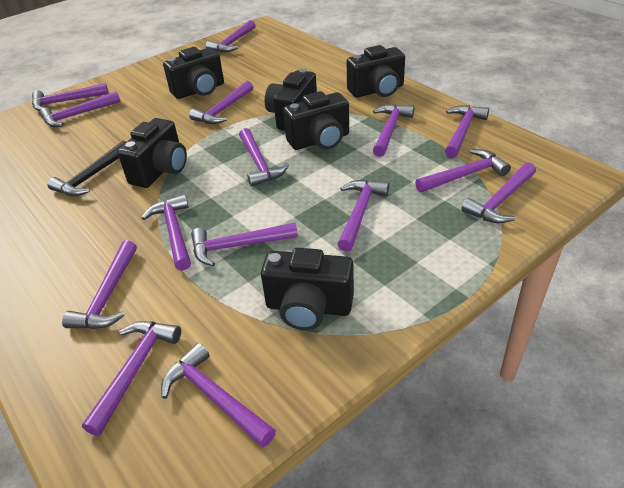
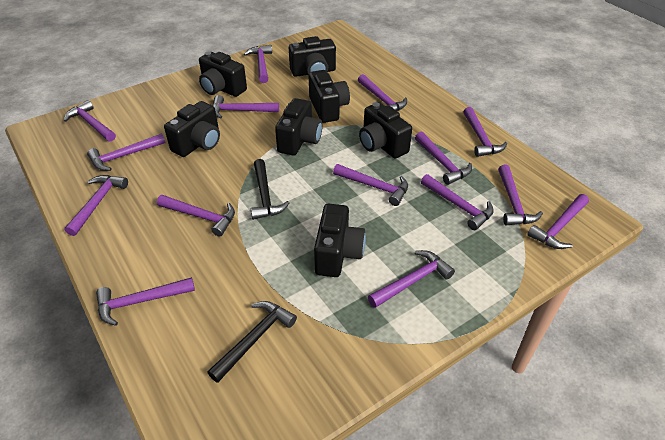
black camera: 6 -> 7
black hammer: 1 -> 2

